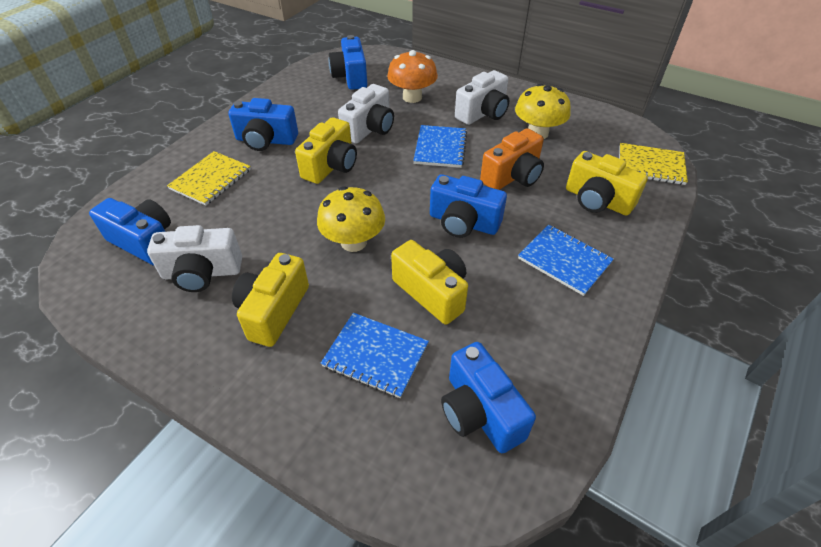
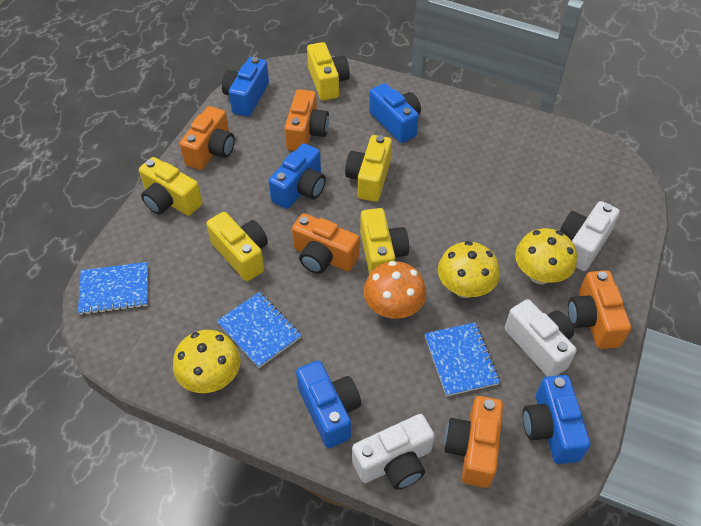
orange camera: 1 -> 5
yellow camera: 4 -> 5
yellow mushroom: 2 -> 3
yellow notebook: 2 -> 0

